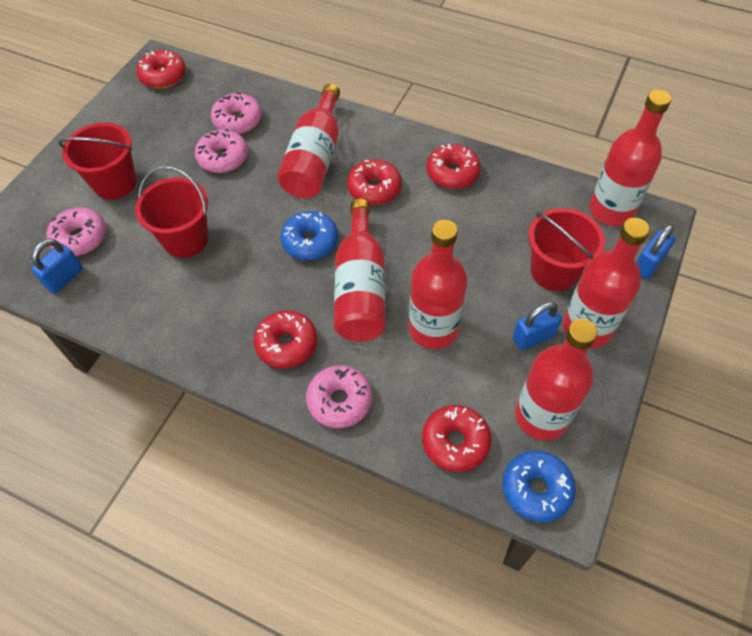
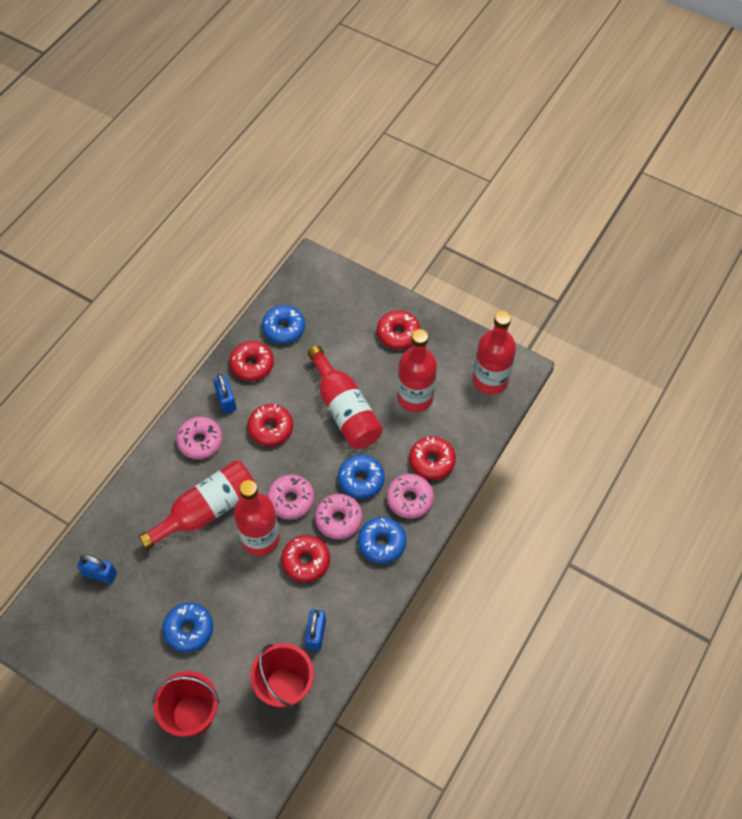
blue donut: 2 -> 4
red bottle: 6 -> 5
red bucket: 3 -> 2

